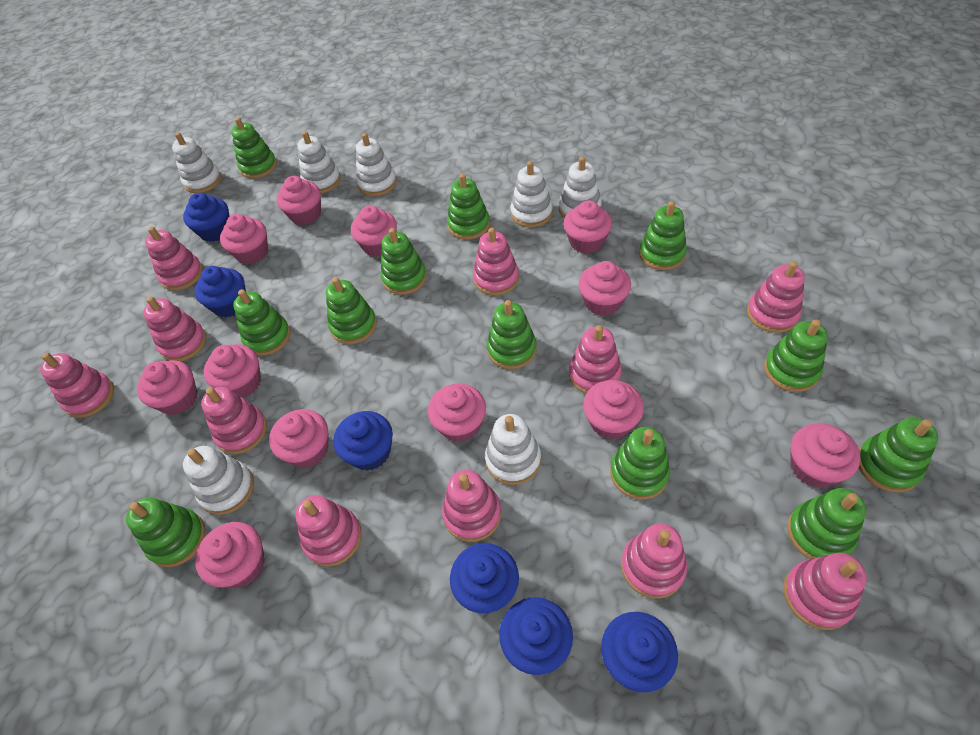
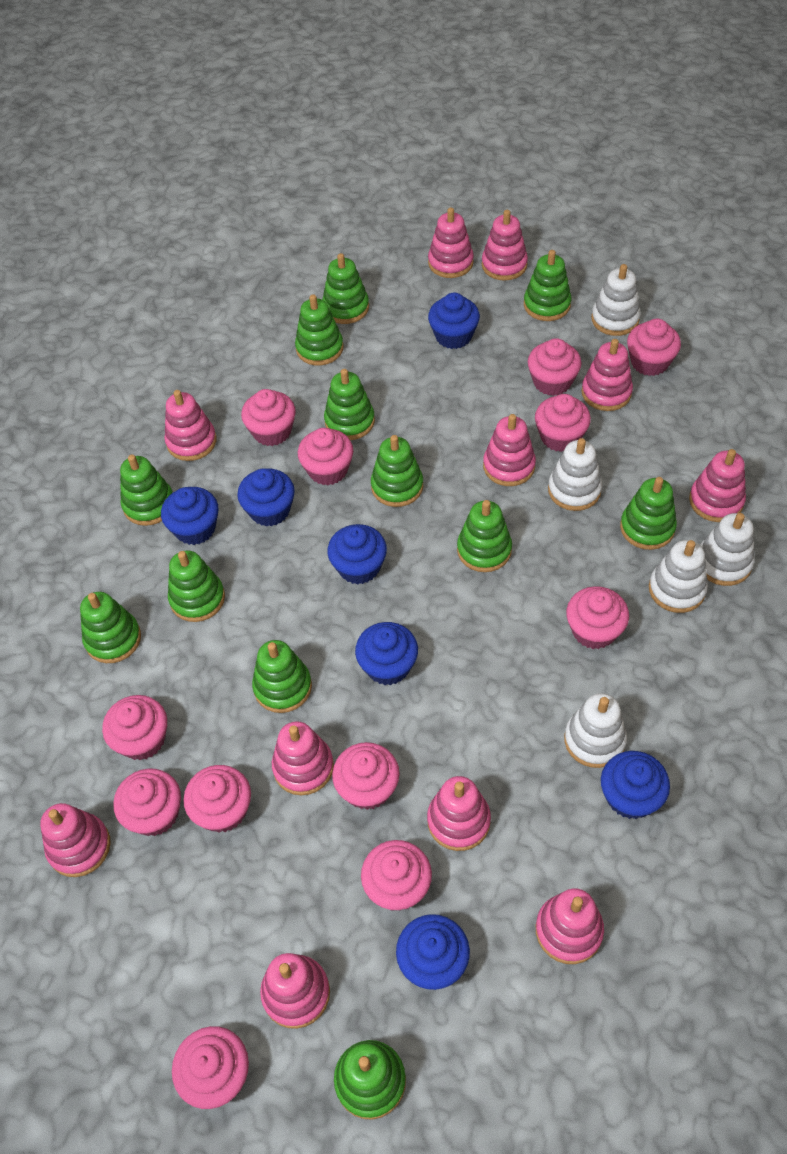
blue cupcake: 6 -> 7
white stacking toy: 7 -> 5

